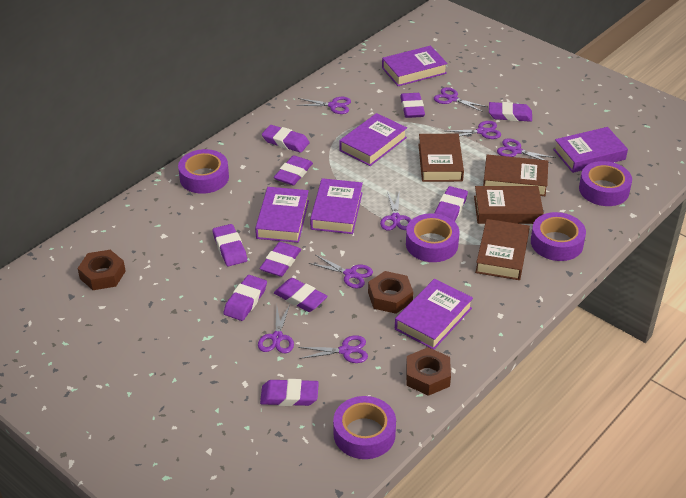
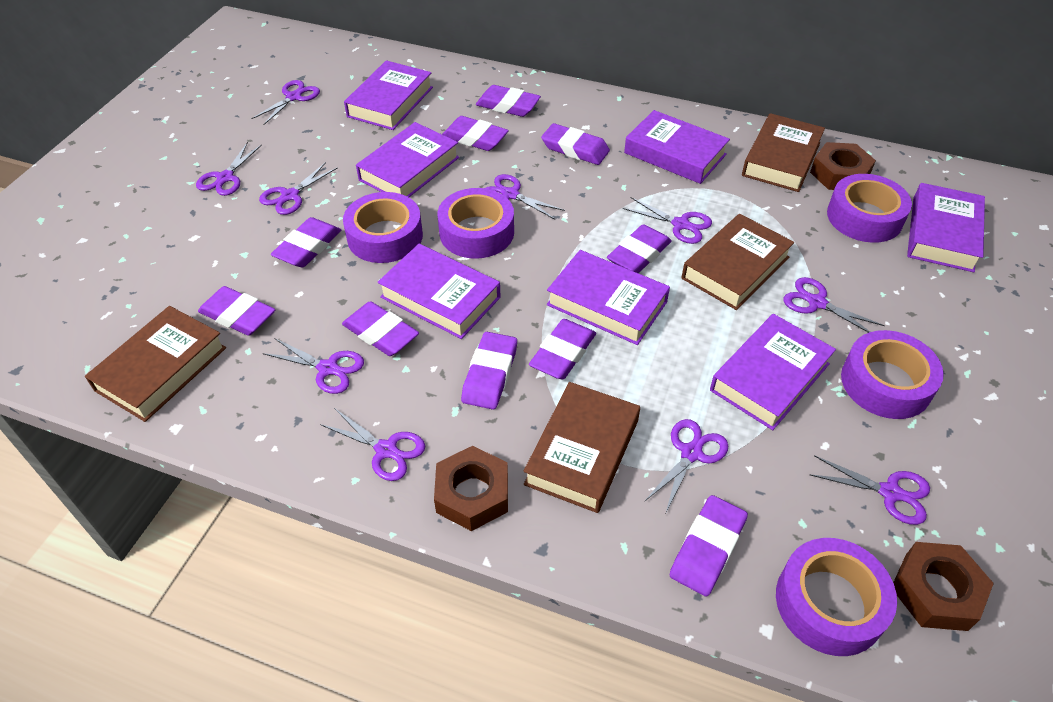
purple book: 6 -> 7
purple scissors: 8 -> 10

